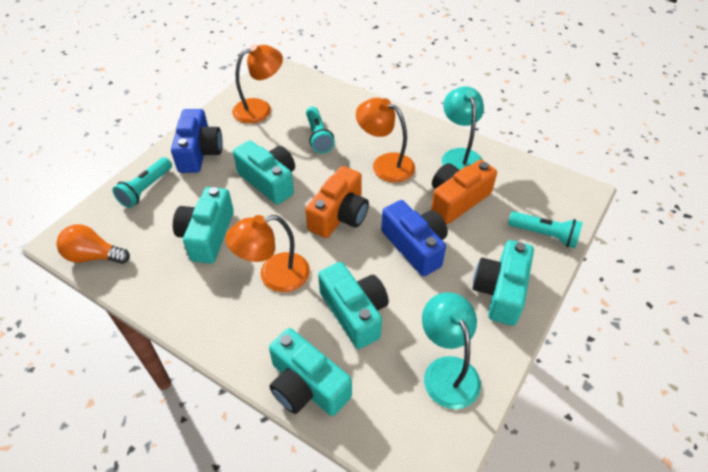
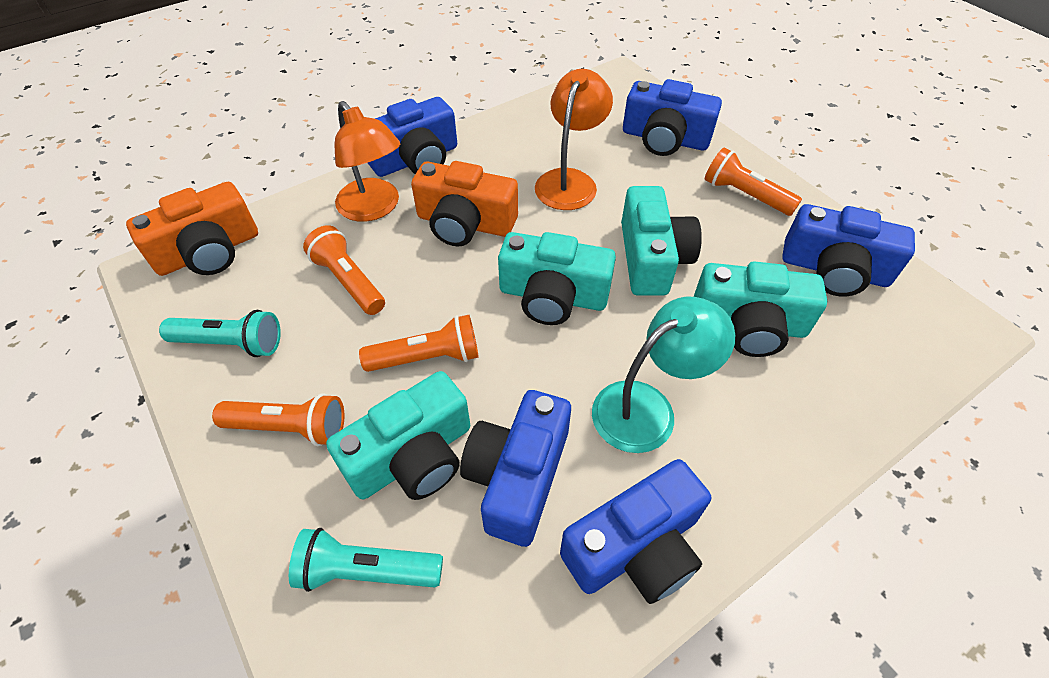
blue camera: 2 -> 5
orange flashlight: 0 -> 4
orange lamp: 3 -> 2
orange light bulb: 1 -> 0
turquoise camera: 5 -> 4
turquoise flashlight: 3 -> 2
turquoise lamp: 2 -> 1

